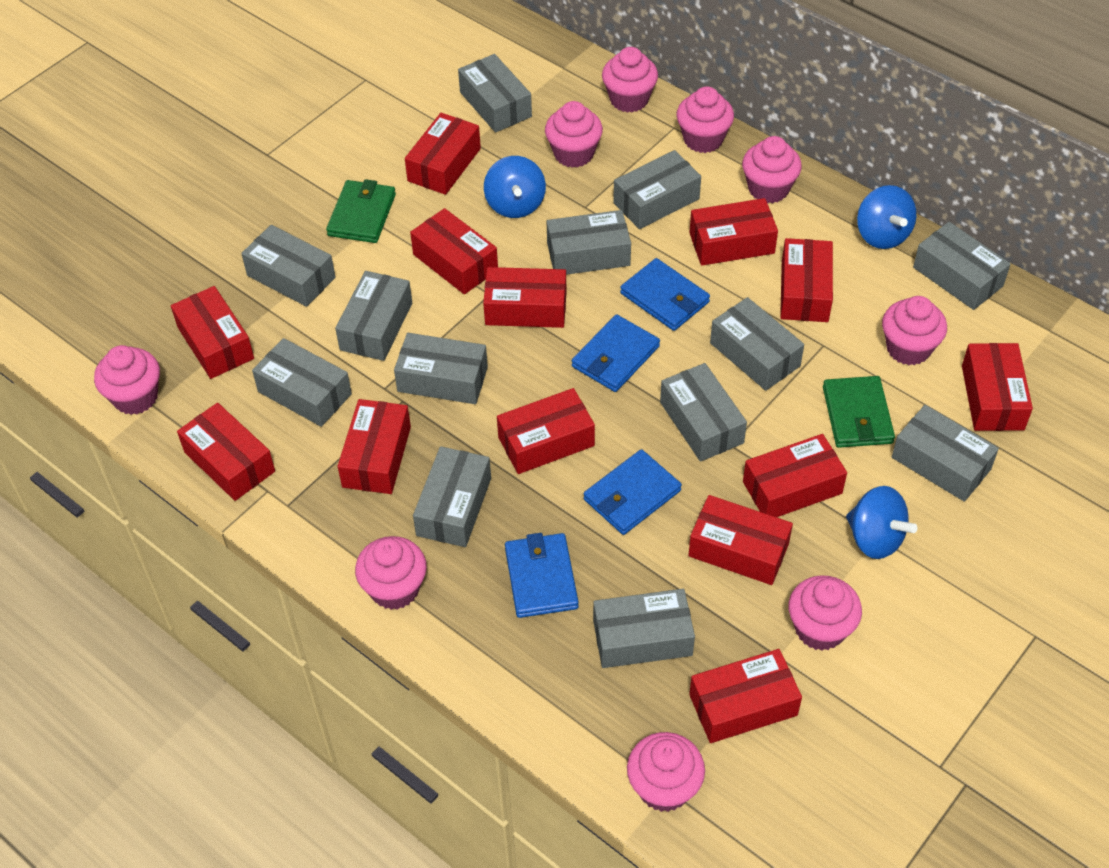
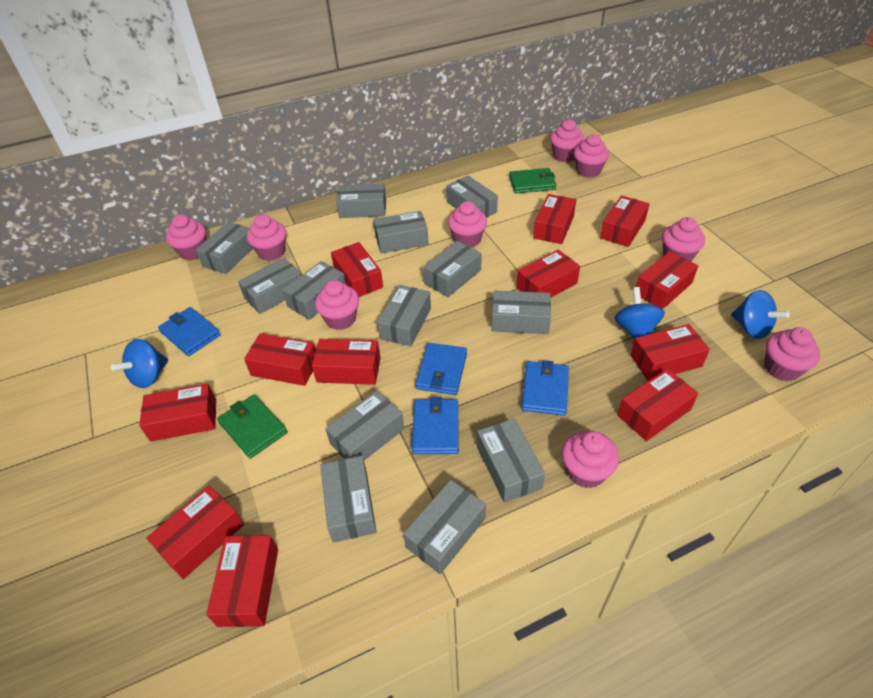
red box: 13 -> 12

